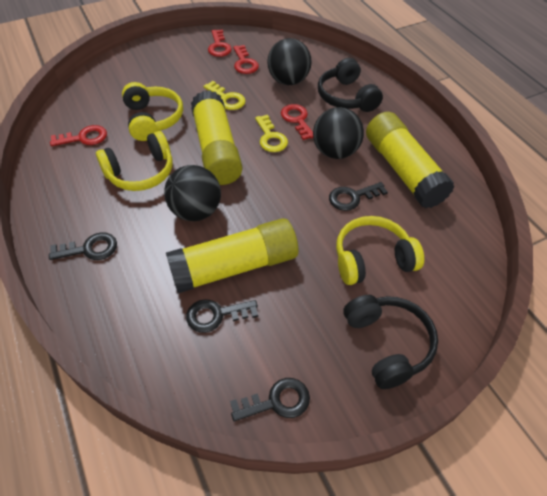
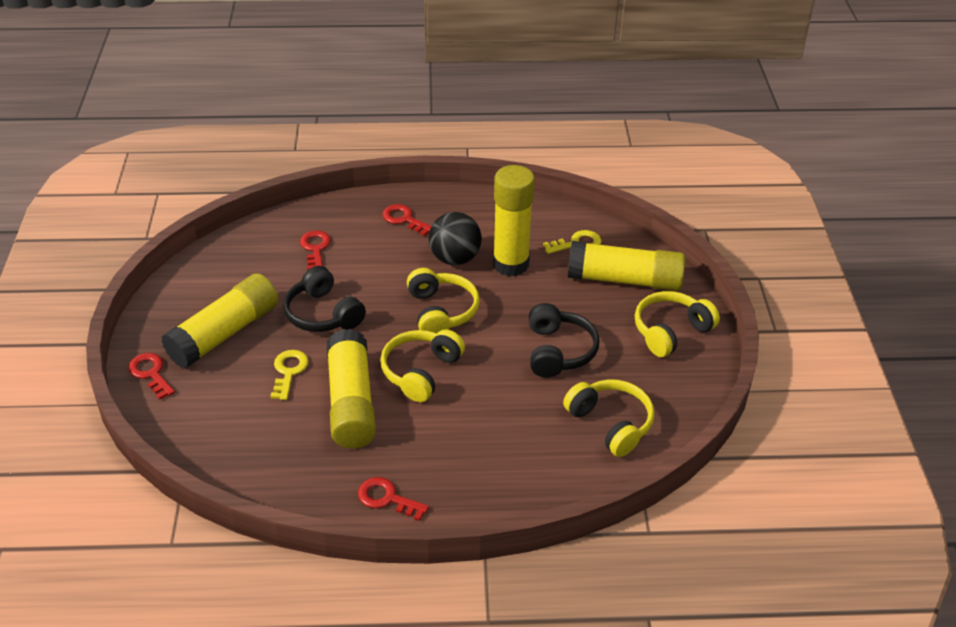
black ball: 3 -> 1
black key: 4 -> 0
yellow glue stick: 3 -> 4
yellow headphones: 3 -> 4

